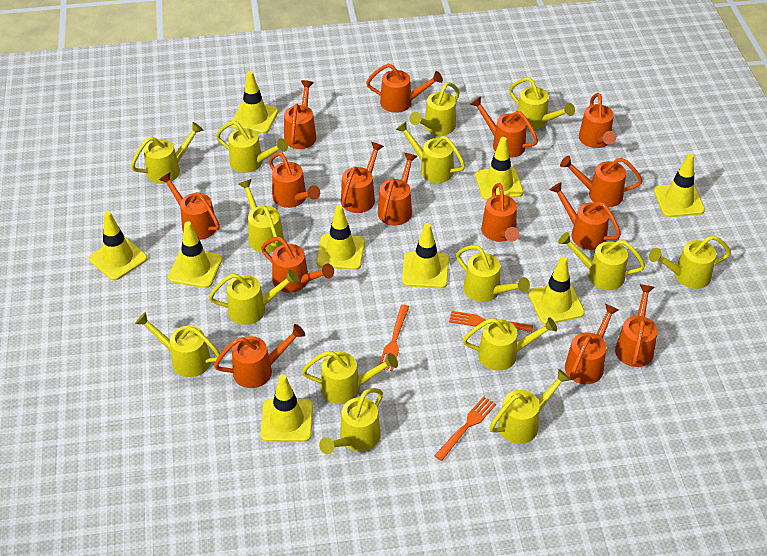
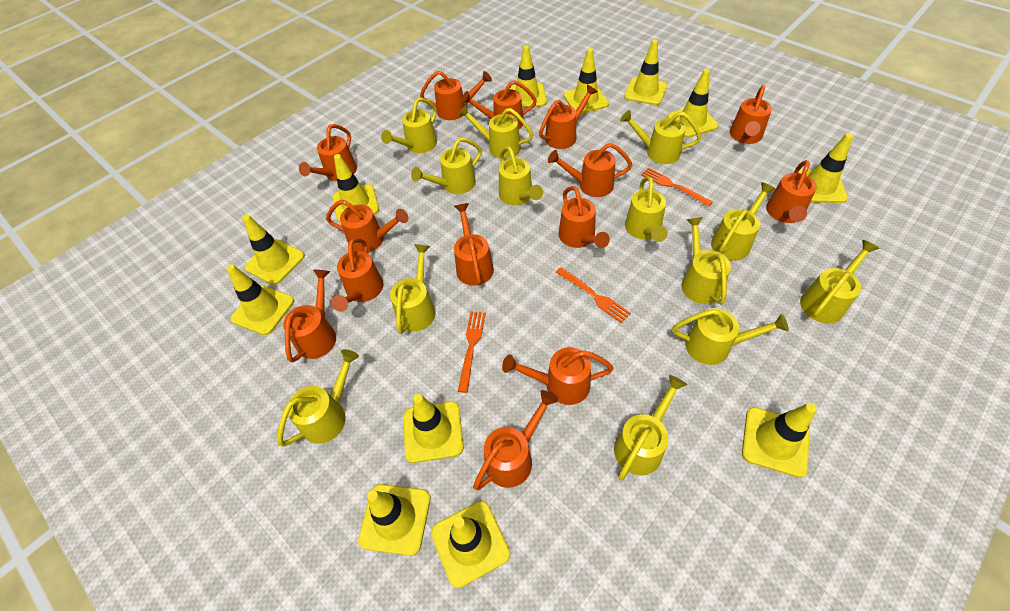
orange watering can: 15 -> 14
yellow traffic cone: 9 -> 12
yellow watering can: 15 -> 13

